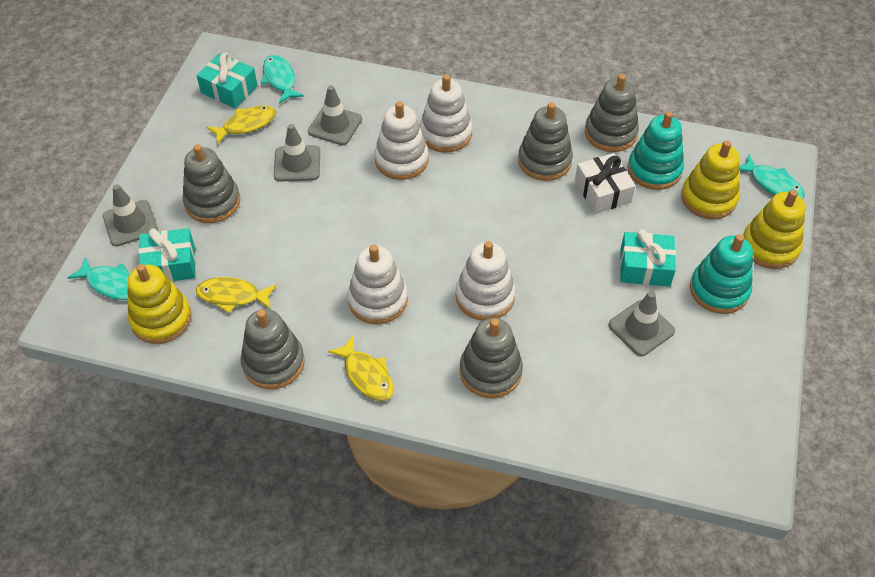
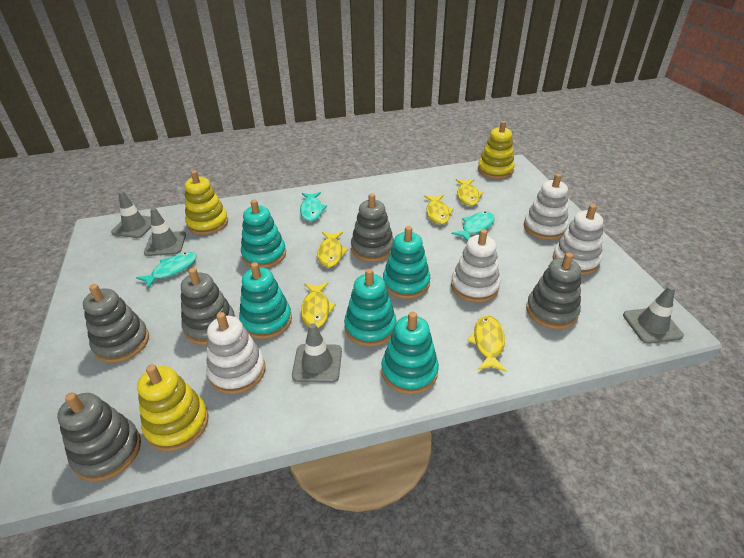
turquoise gift: 3 -> 0
turquoise stacking toy: 2 -> 5
white gift: 1 -> 0
yellow fish: 3 -> 5

